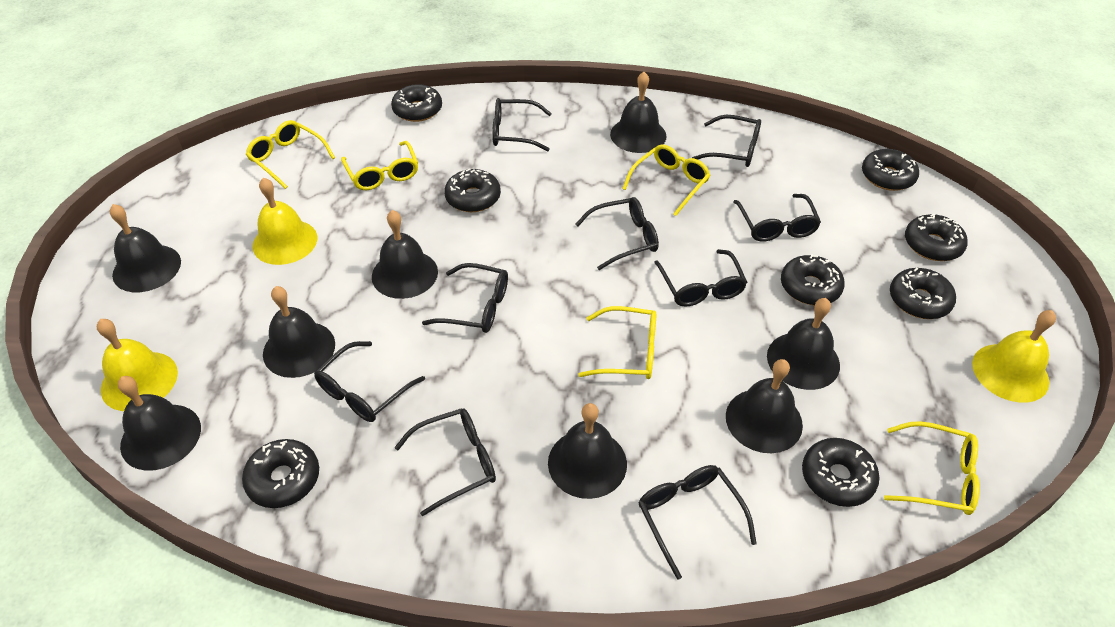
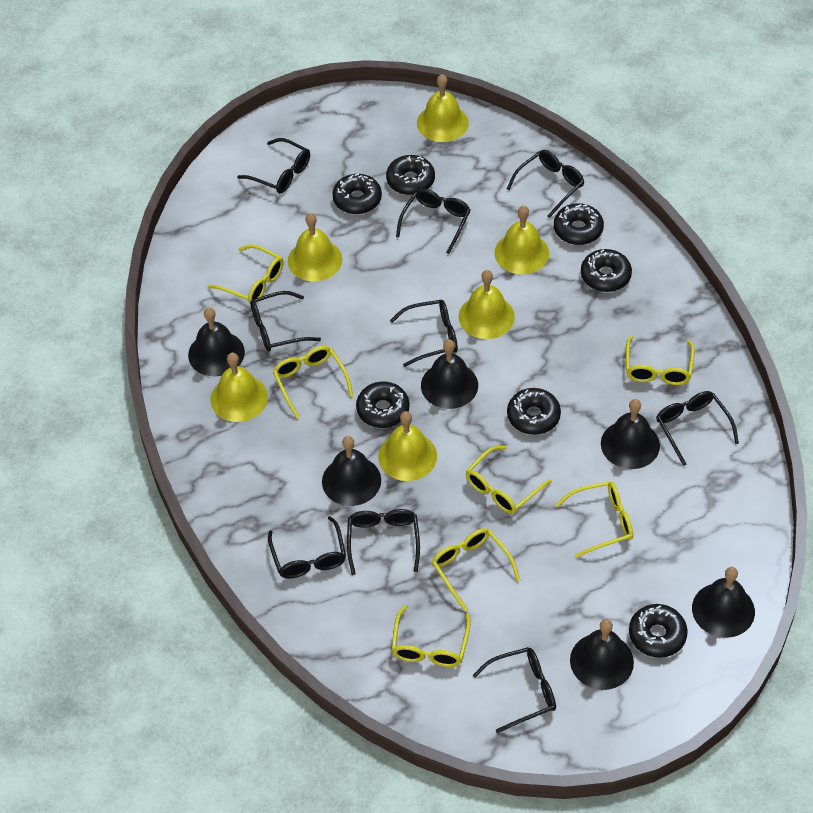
black bell: 8 -> 6
black donut: 8 -> 7
yellow bell: 3 -> 6
yellow glasses: 5 -> 7

